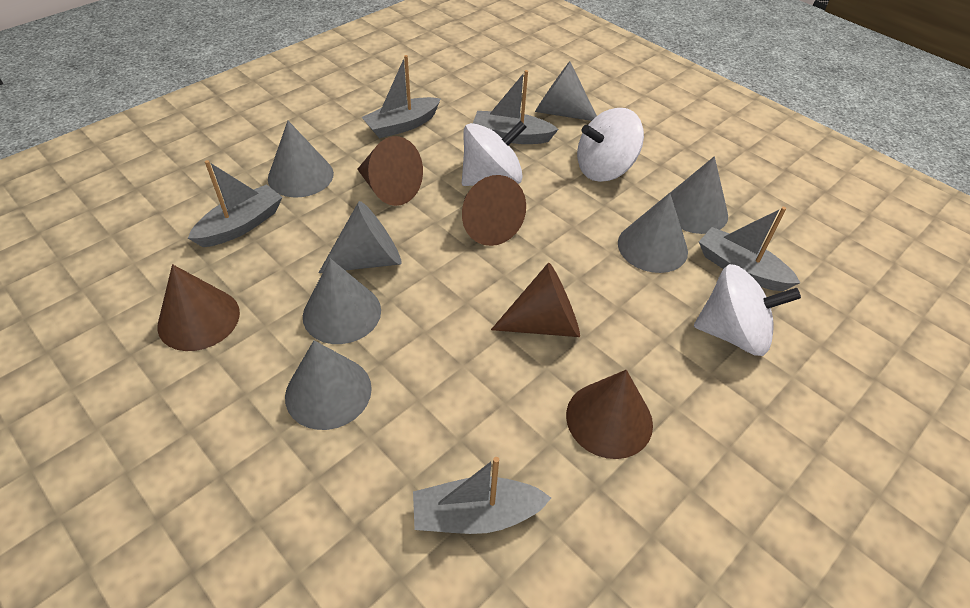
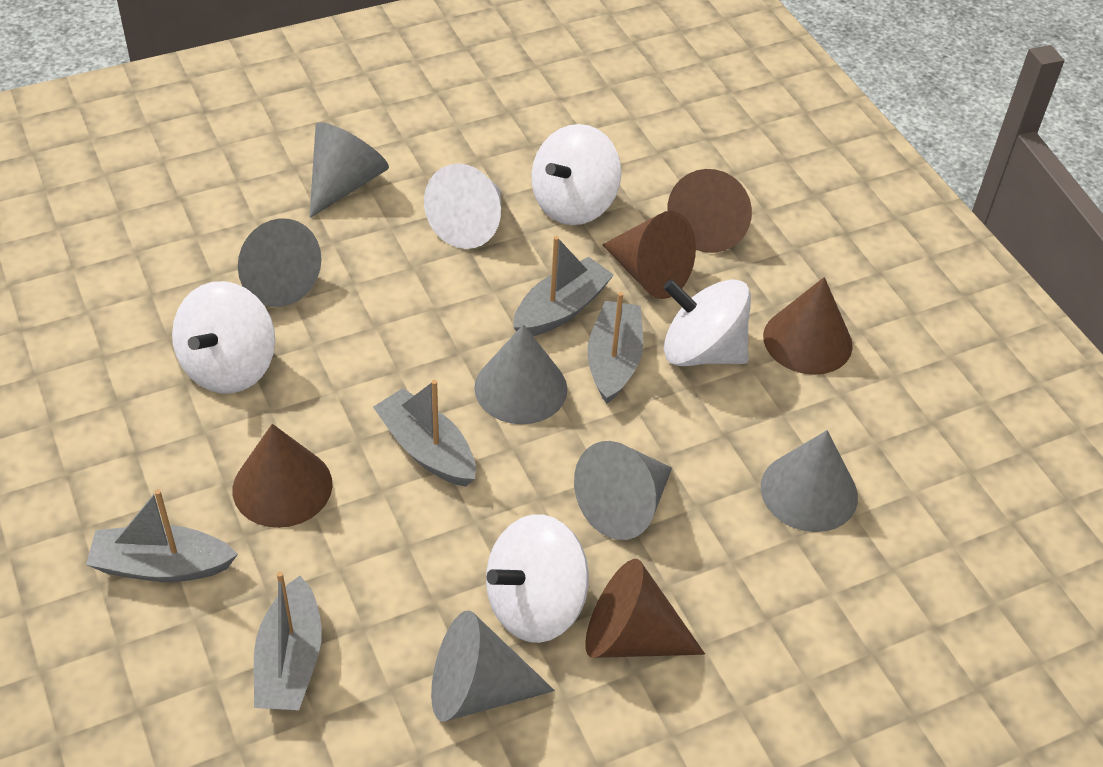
grey cone: 7 -> 6
white cone: 0 -> 1
white spinning top: 3 -> 4

